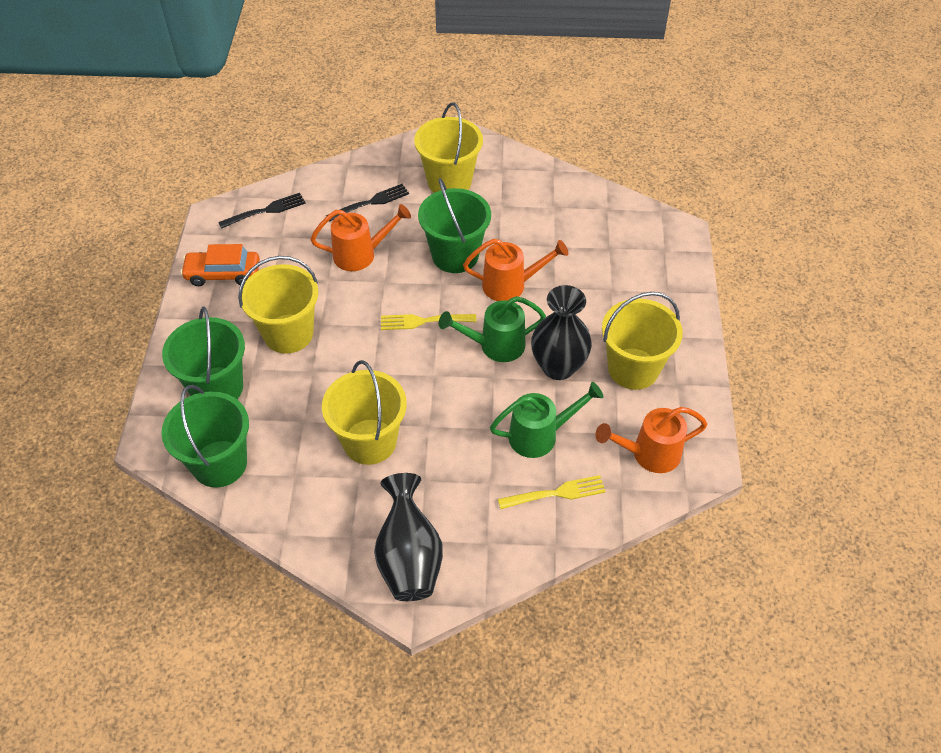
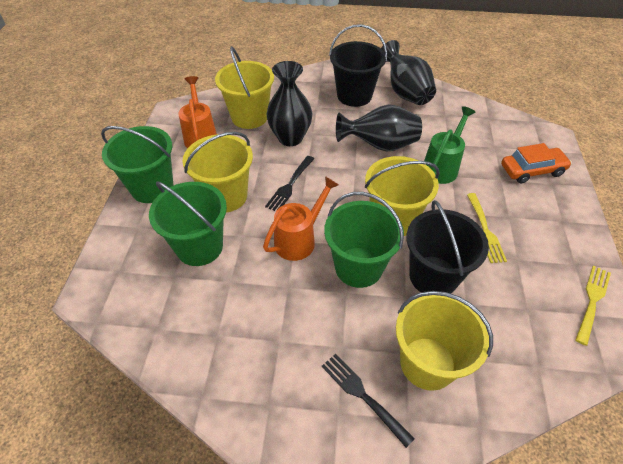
black bucket: 0 -> 2
black vase: 2 -> 3
green watering can: 2 -> 1
orange watering can: 3 -> 2

